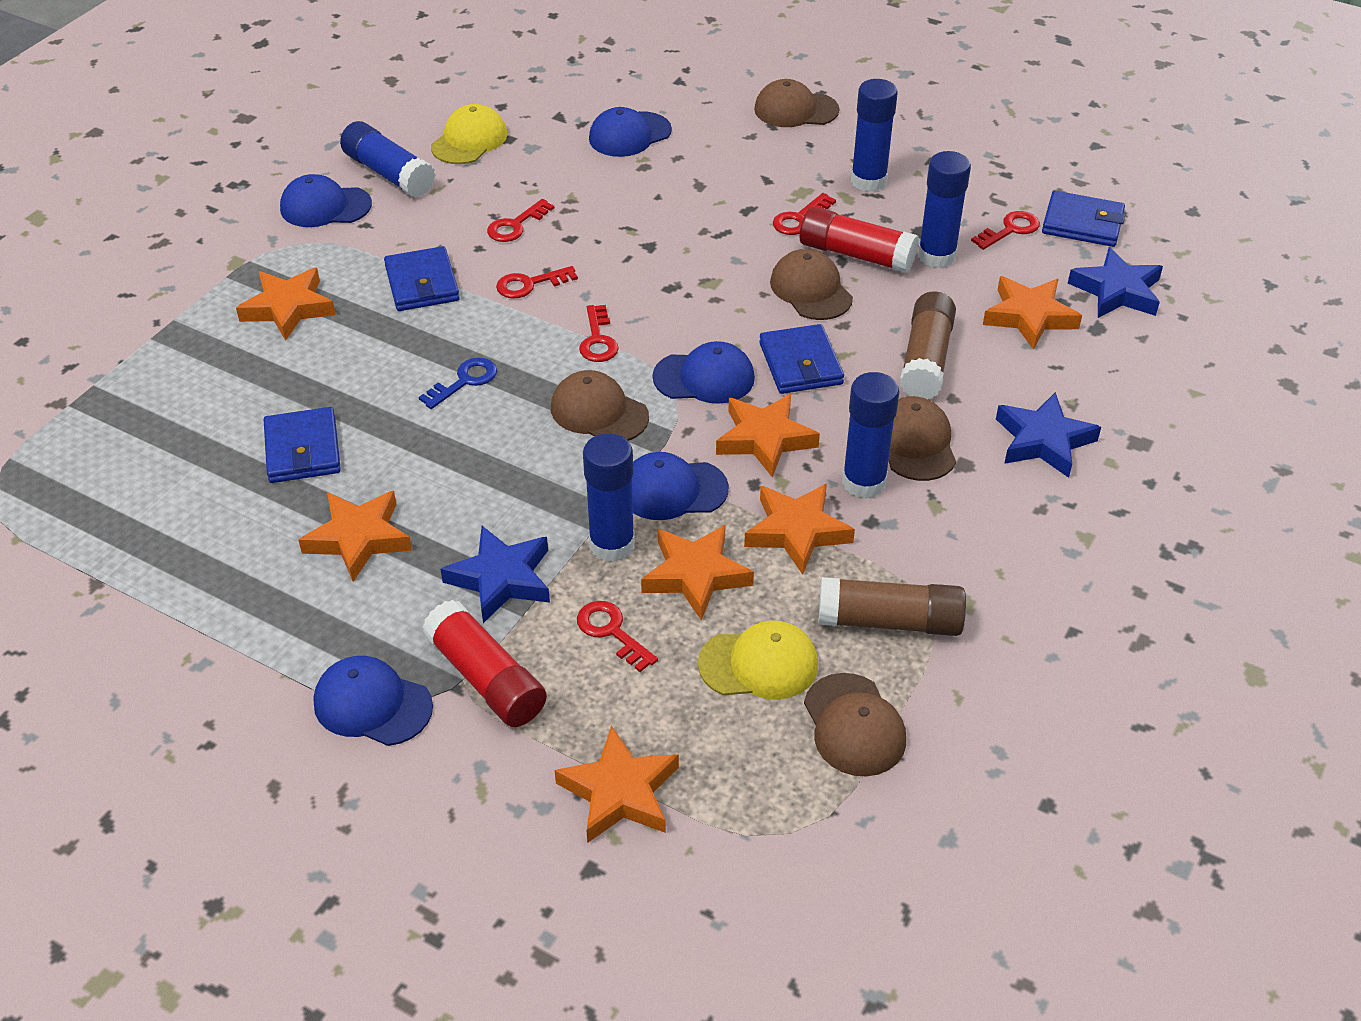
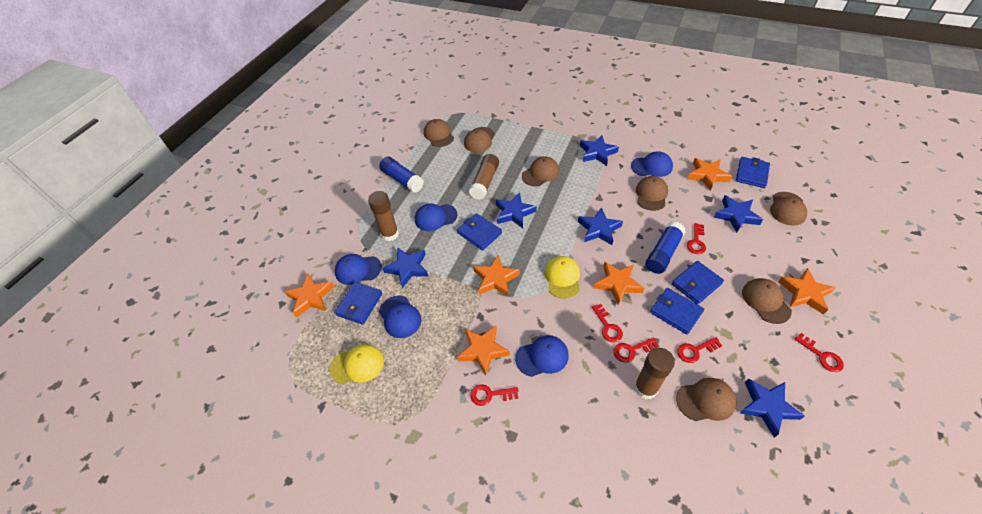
blue glue stick: 5 -> 2
blue key: 1 -> 0
blue star: 3 -> 6
blue wallet: 4 -> 5
brown cap: 5 -> 7
brown glue stick: 2 -> 3
orange star: 7 -> 6
red glue stick: 2 -> 0

